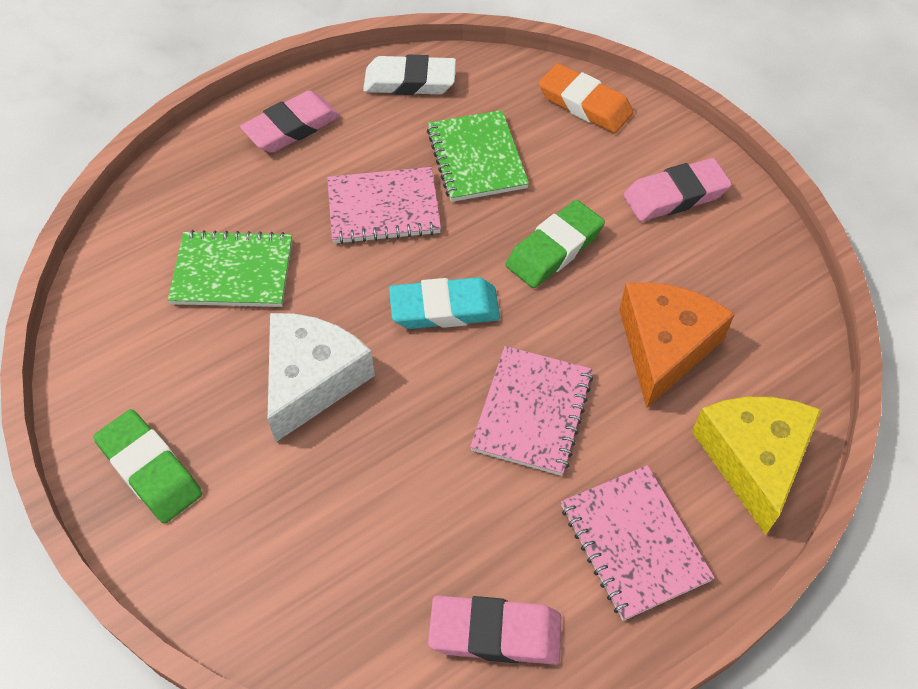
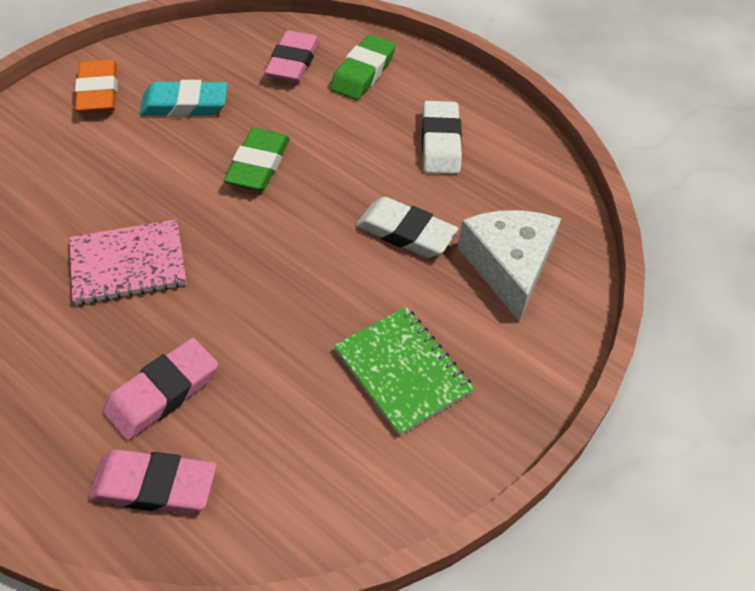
green notebook: 2 -> 1
orange cheese: 1 -> 0
pink notebook: 3 -> 1
white eraser: 1 -> 2
yellow cheese: 1 -> 0

